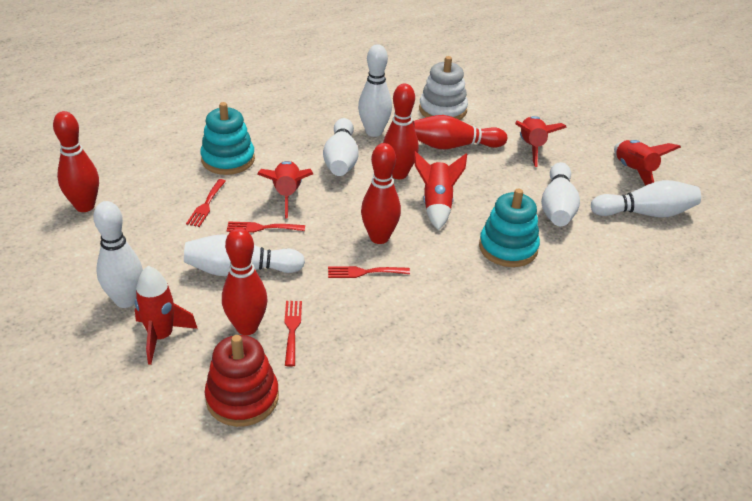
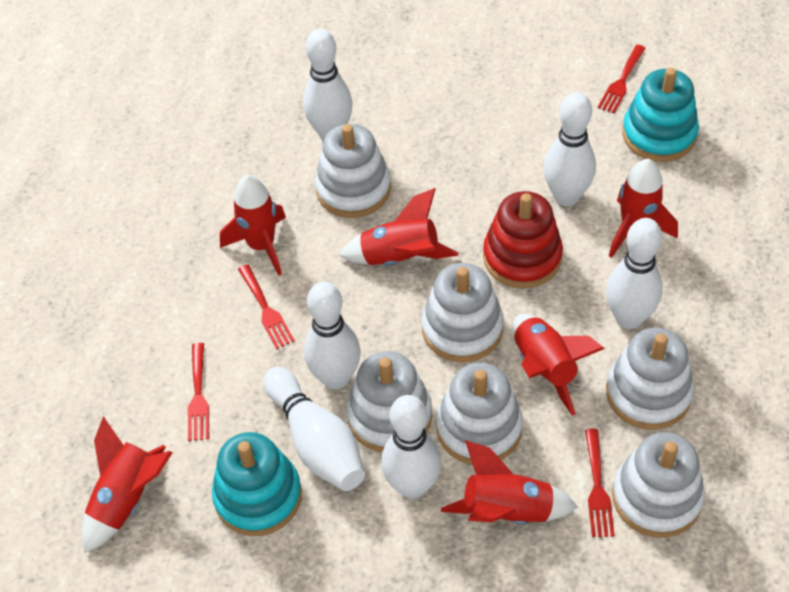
red bowling pin: 5 -> 0
red rocket: 5 -> 6
white stacking toy: 1 -> 6

